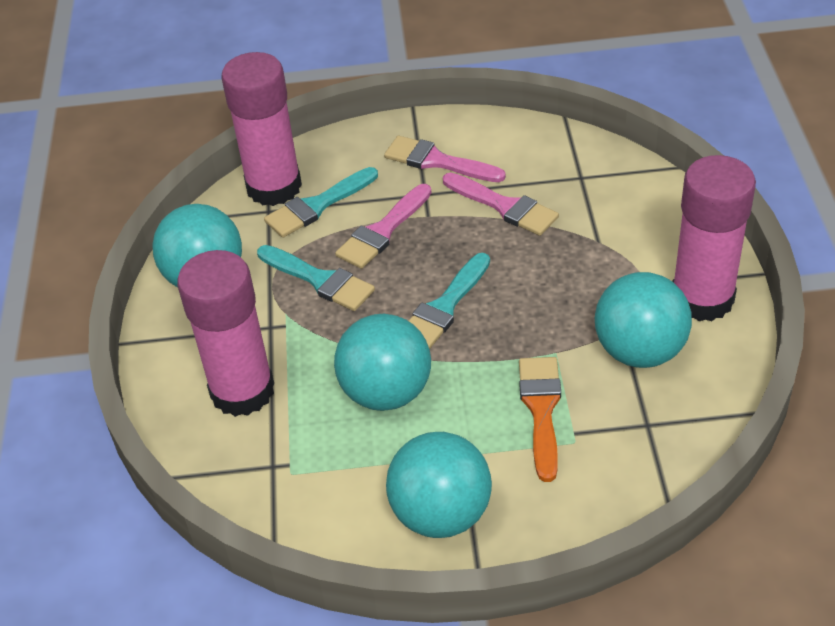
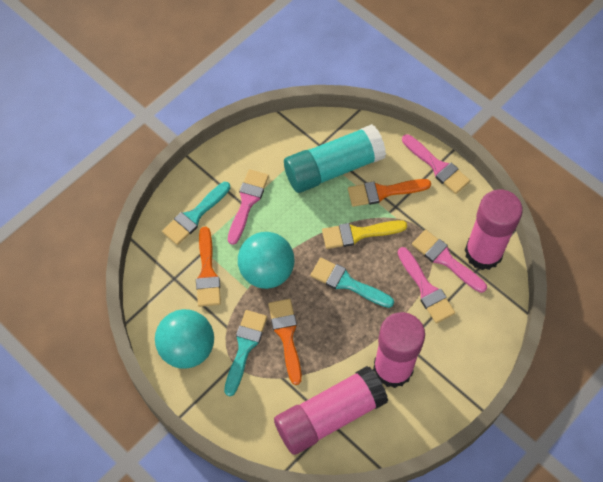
orange brush: 1 -> 3
pink brush: 3 -> 4
turquoise ball: 4 -> 2
turquoise glue stick: 0 -> 1
yellow brush: 0 -> 1

